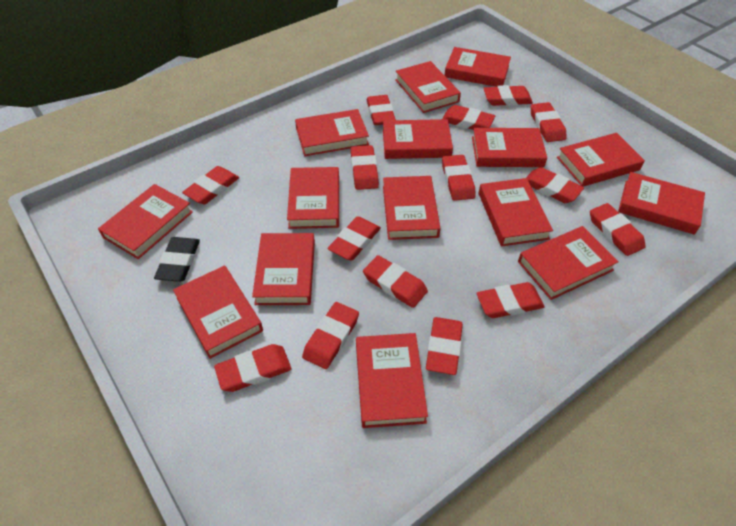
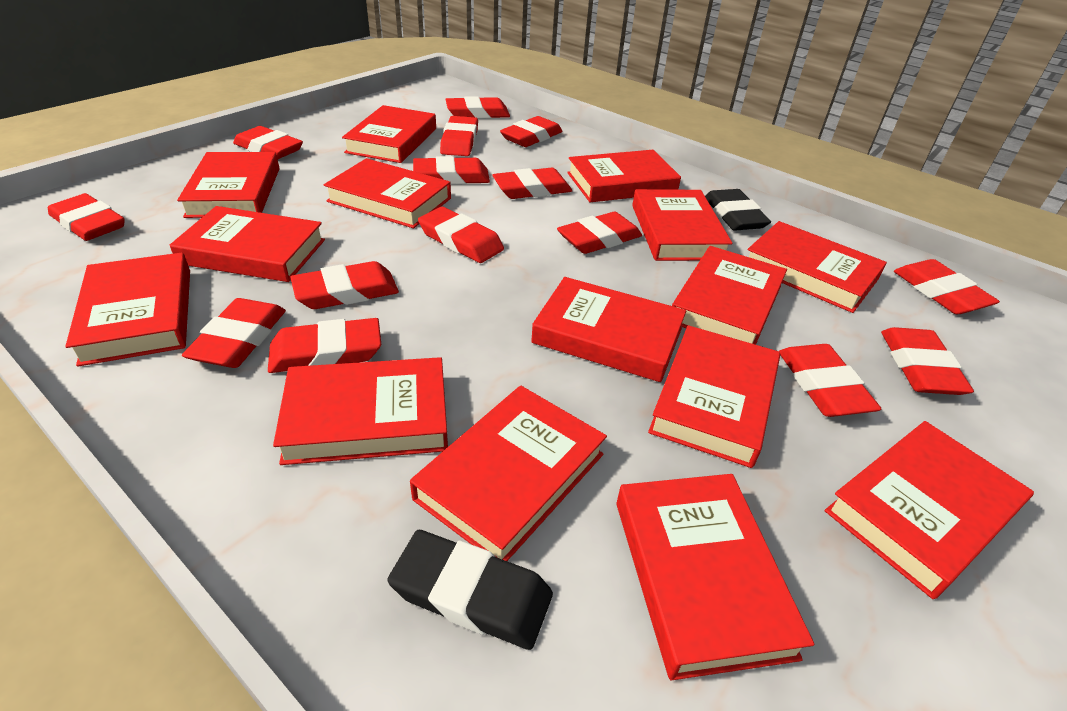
black eraser: 1 -> 2

